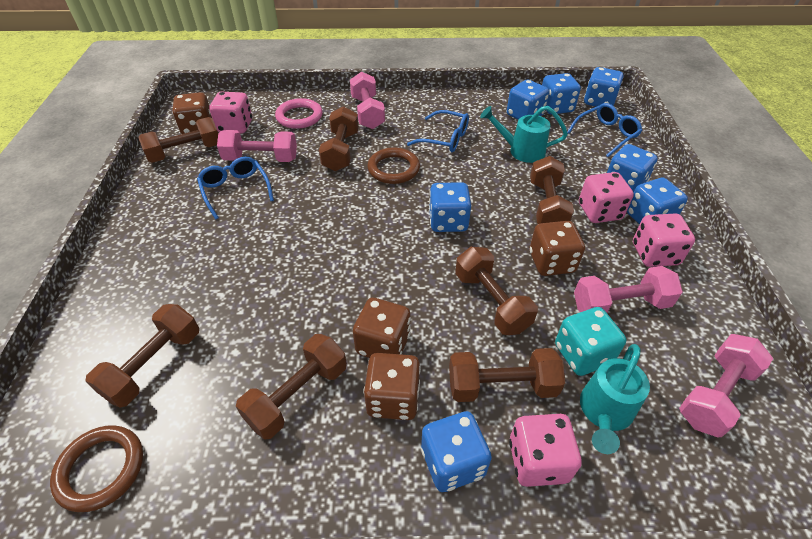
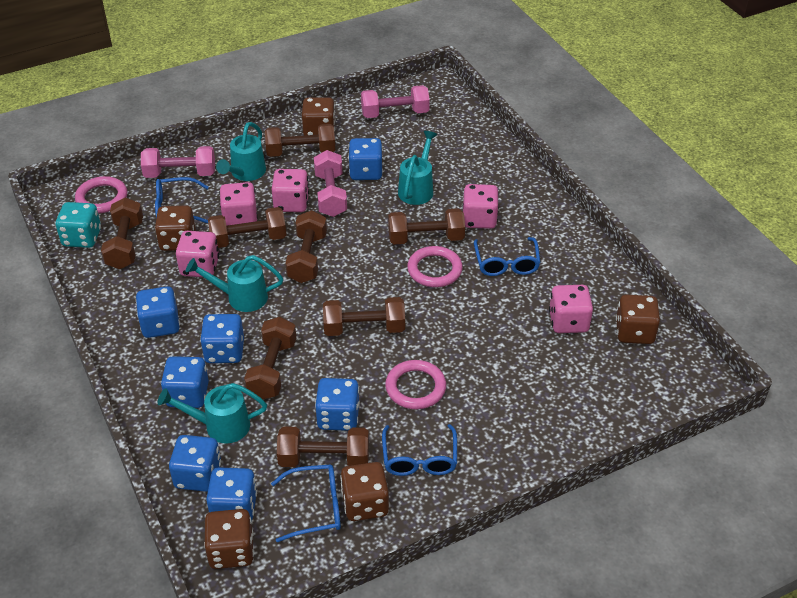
blue glasses: 3 -> 4
brown dice: 4 -> 5
brown dumbbell: 7 -> 8
brown ring: 2 -> 0
pink dice: 4 -> 5
pink dumbbell: 4 -> 3
pink ring: 1 -> 3
turquoise watering can: 2 -> 4

